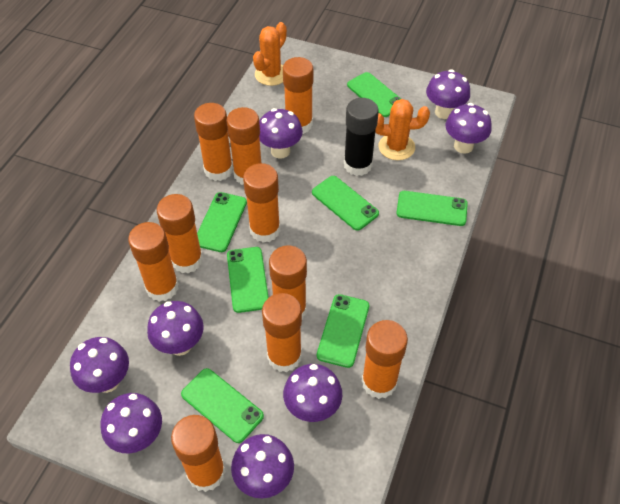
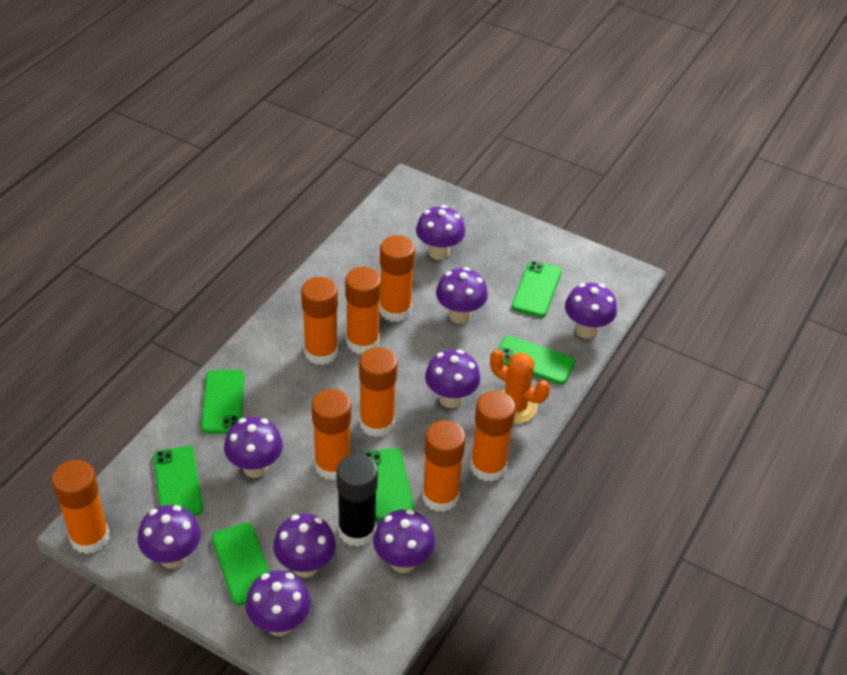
green phone: 7 -> 6
orange cactus: 2 -> 1
orange glue stick: 10 -> 8
purple mushroom: 8 -> 9

